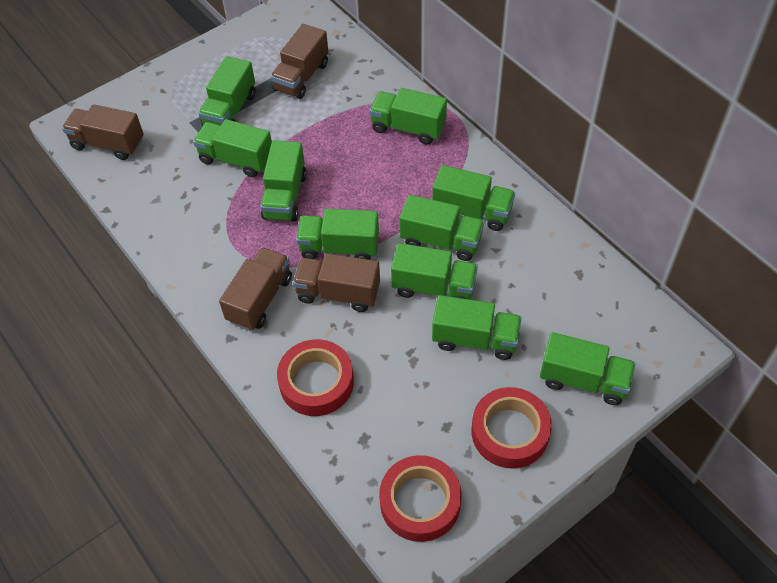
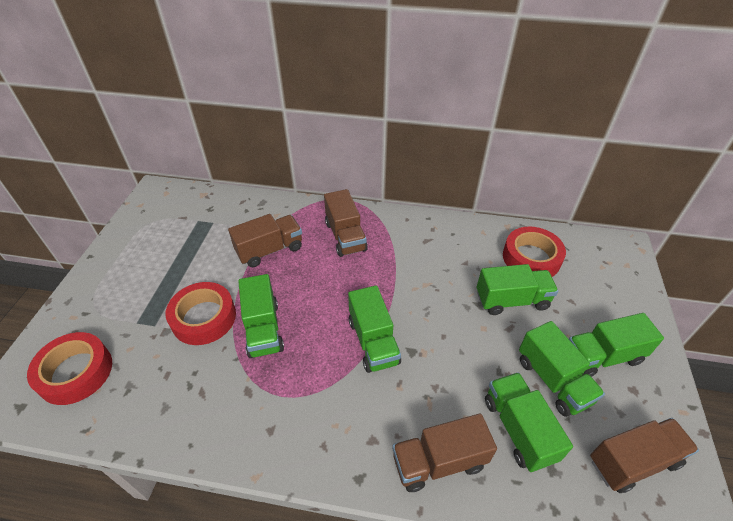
green truck: 10 -> 6

